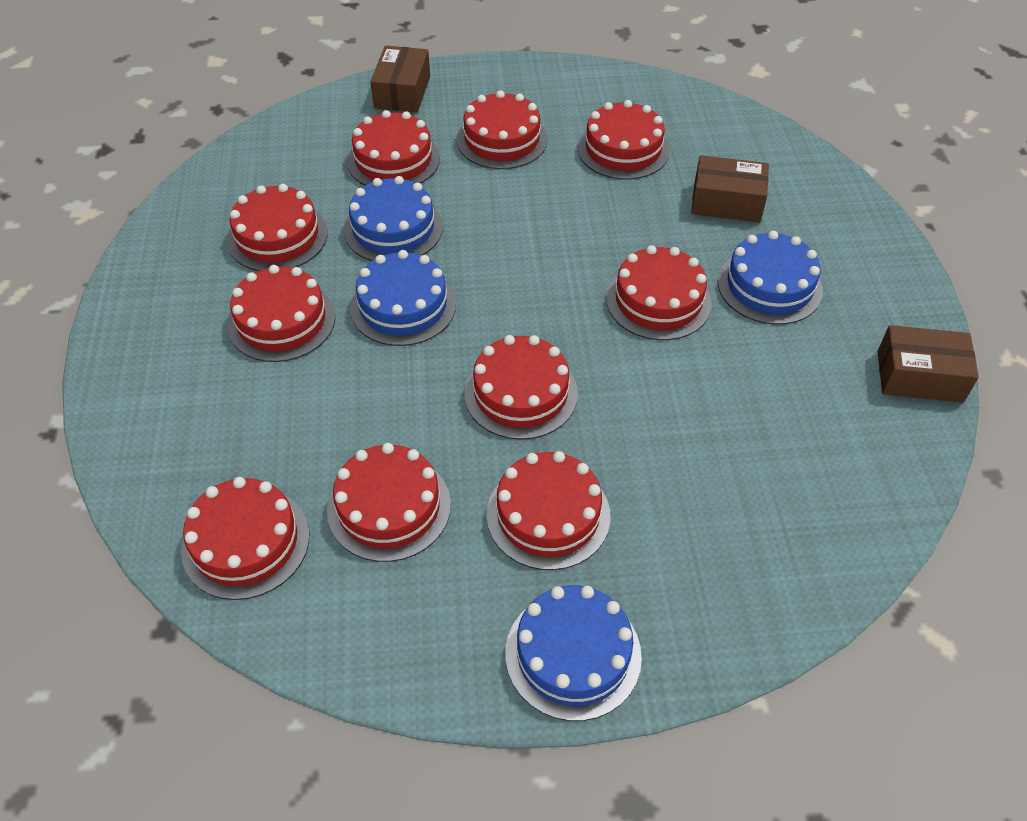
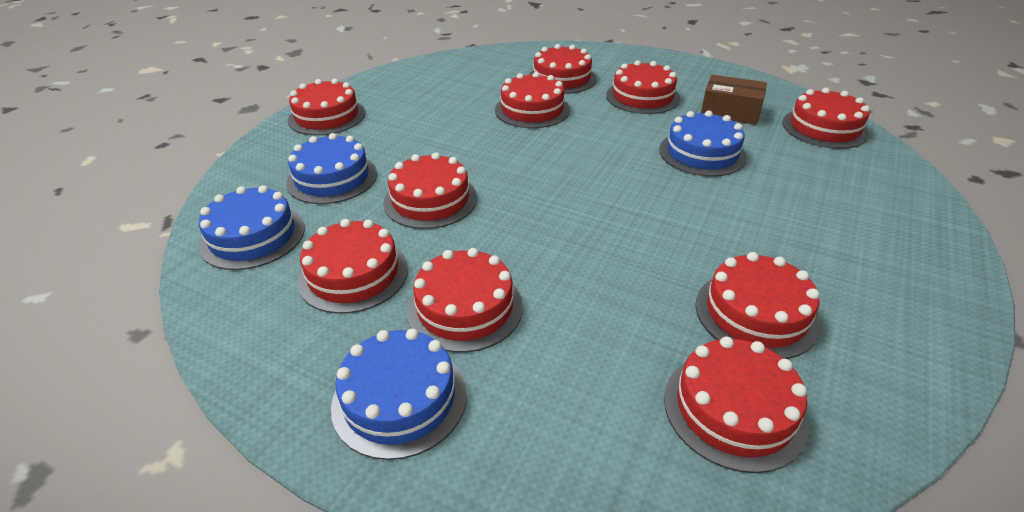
brown box: 3 -> 1

